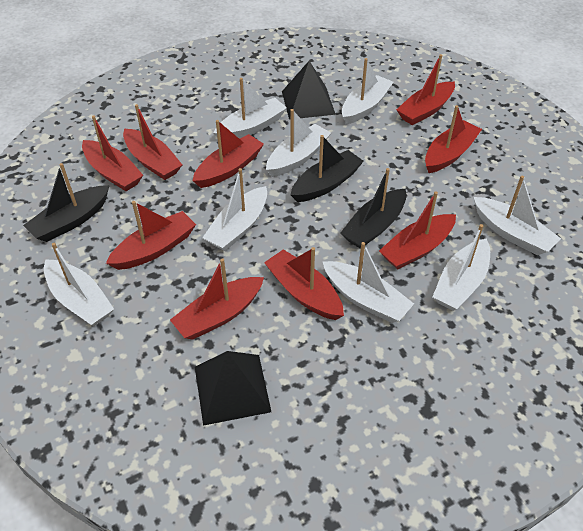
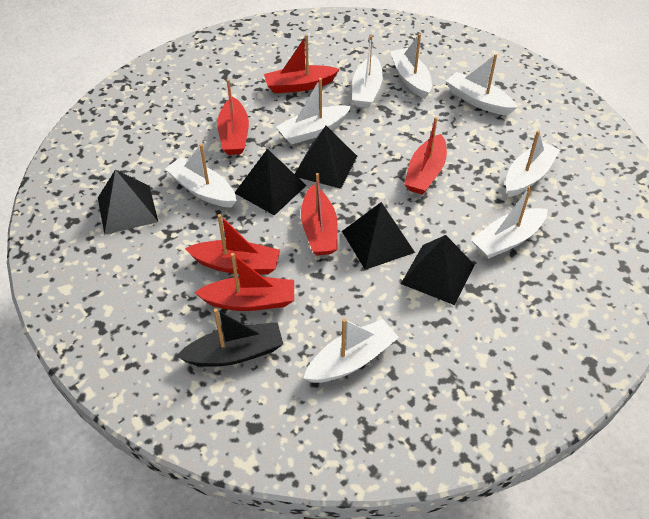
black boat: 3 -> 1
black pyramid: 2 -> 5
red boat: 9 -> 6

